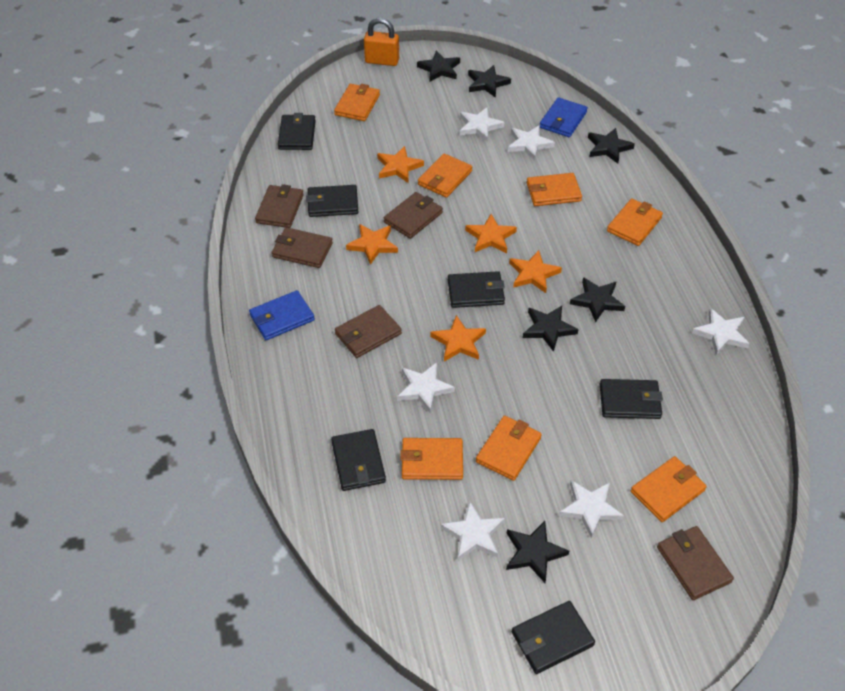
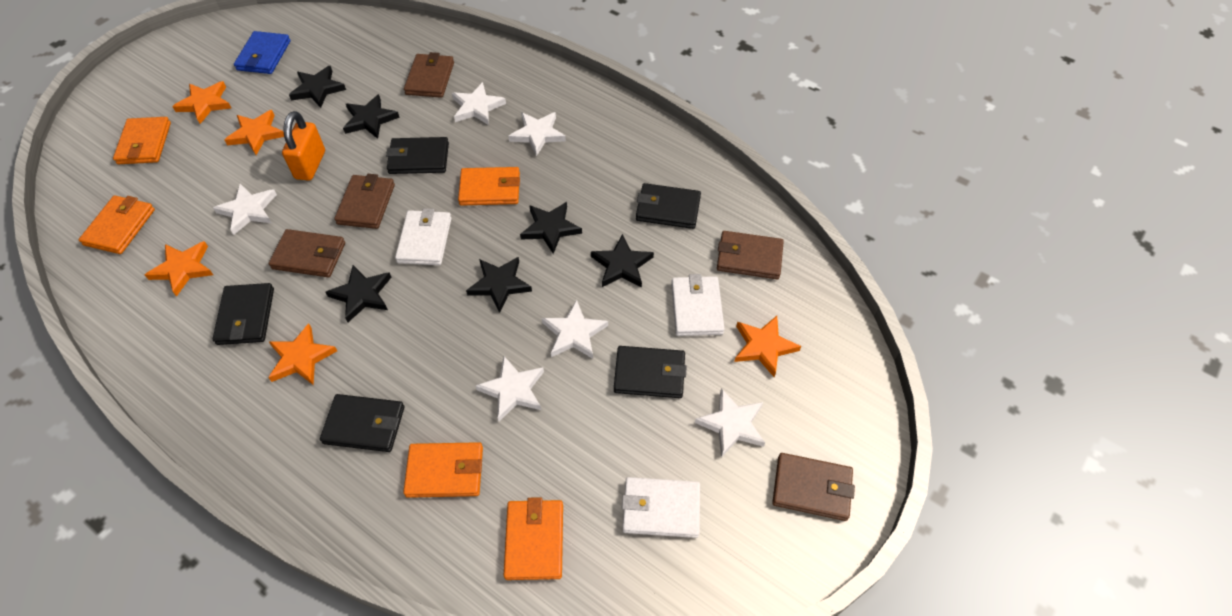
black wallet: 6 -> 5
blue wallet: 2 -> 1
orange wallet: 7 -> 5
white wallet: 0 -> 3

